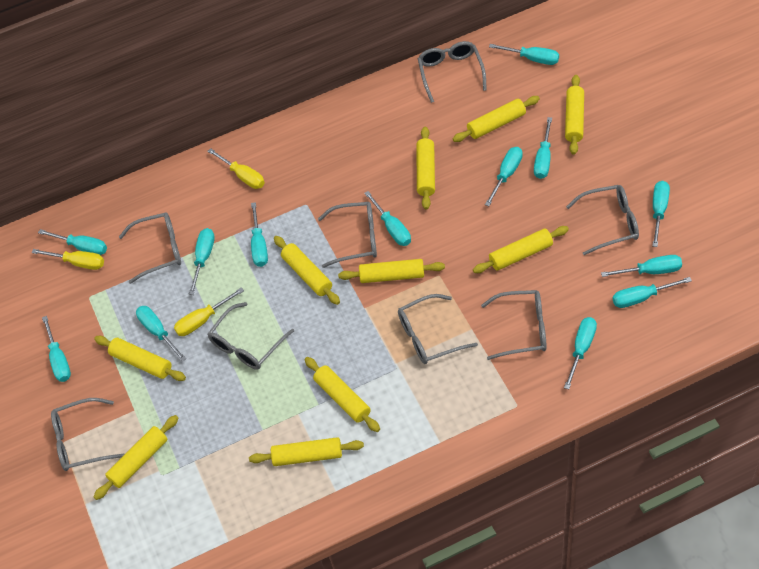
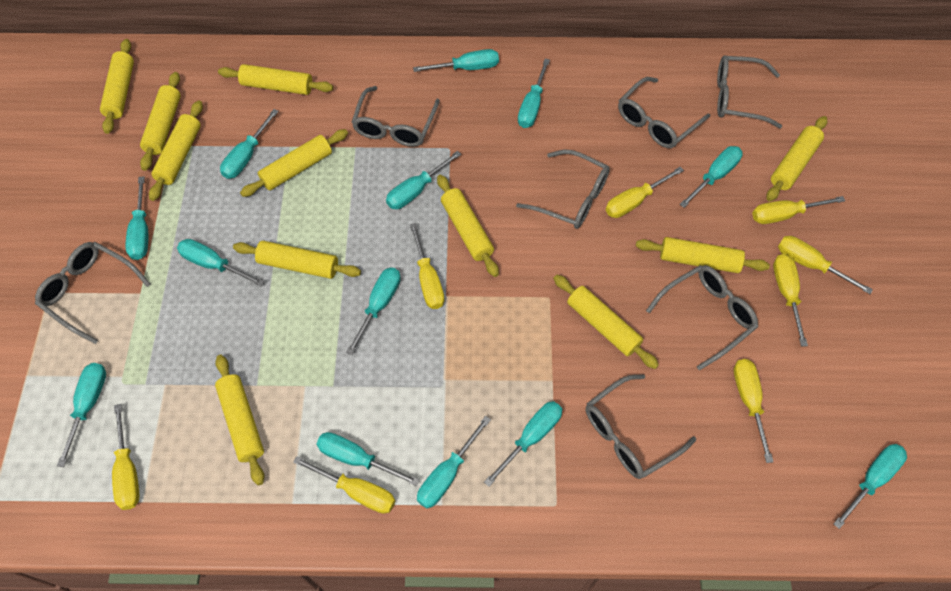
grey glasses: 8 -> 7
yellow rolling pin: 10 -> 11
yellow screwdriver: 3 -> 8

